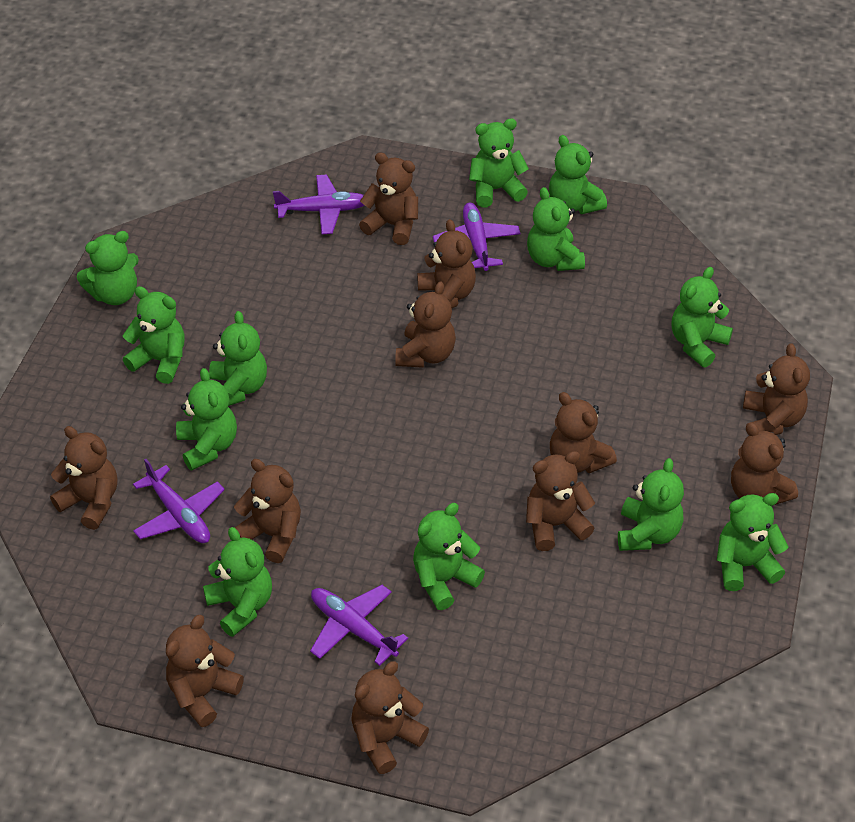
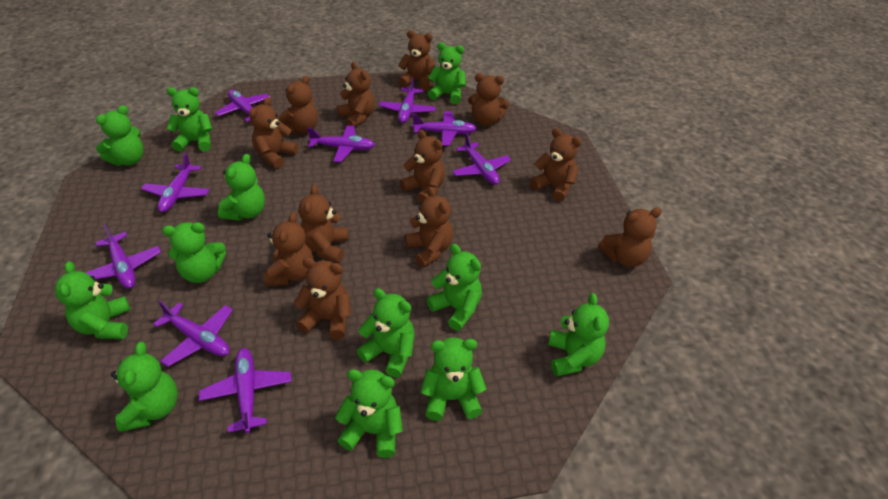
brown teddy bear: 11 -> 12
purple plane: 4 -> 9

